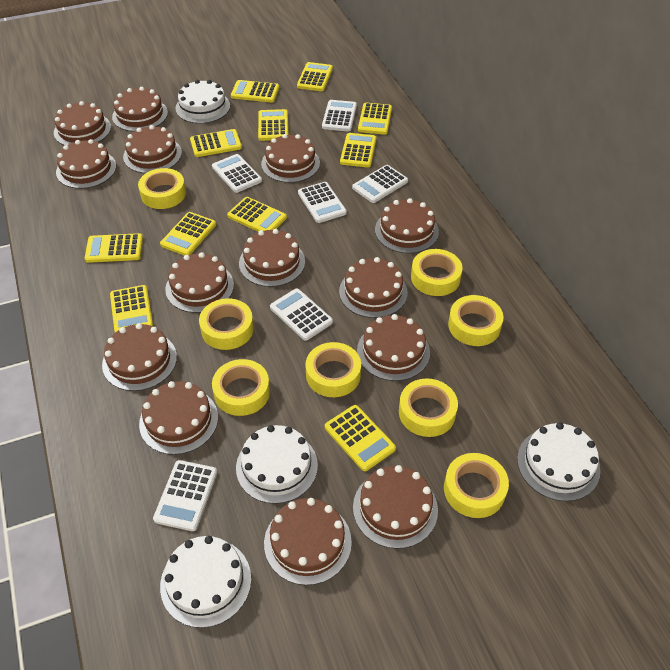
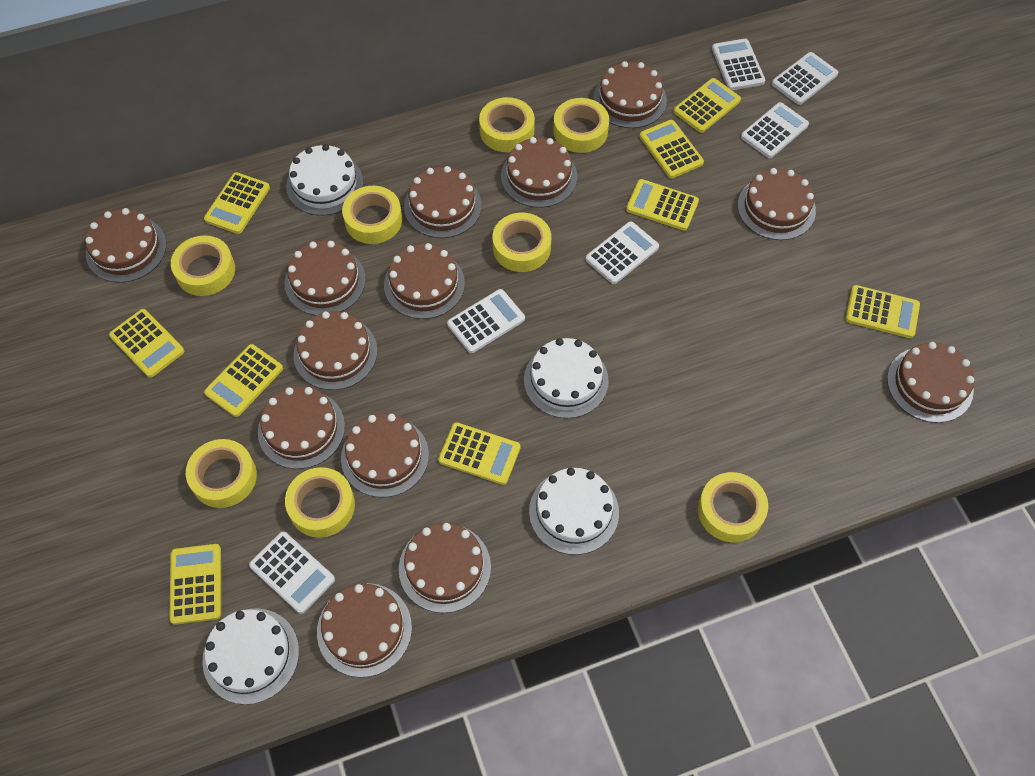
brown cake: 14 -> 13
yellow calculator: 11 -> 9

